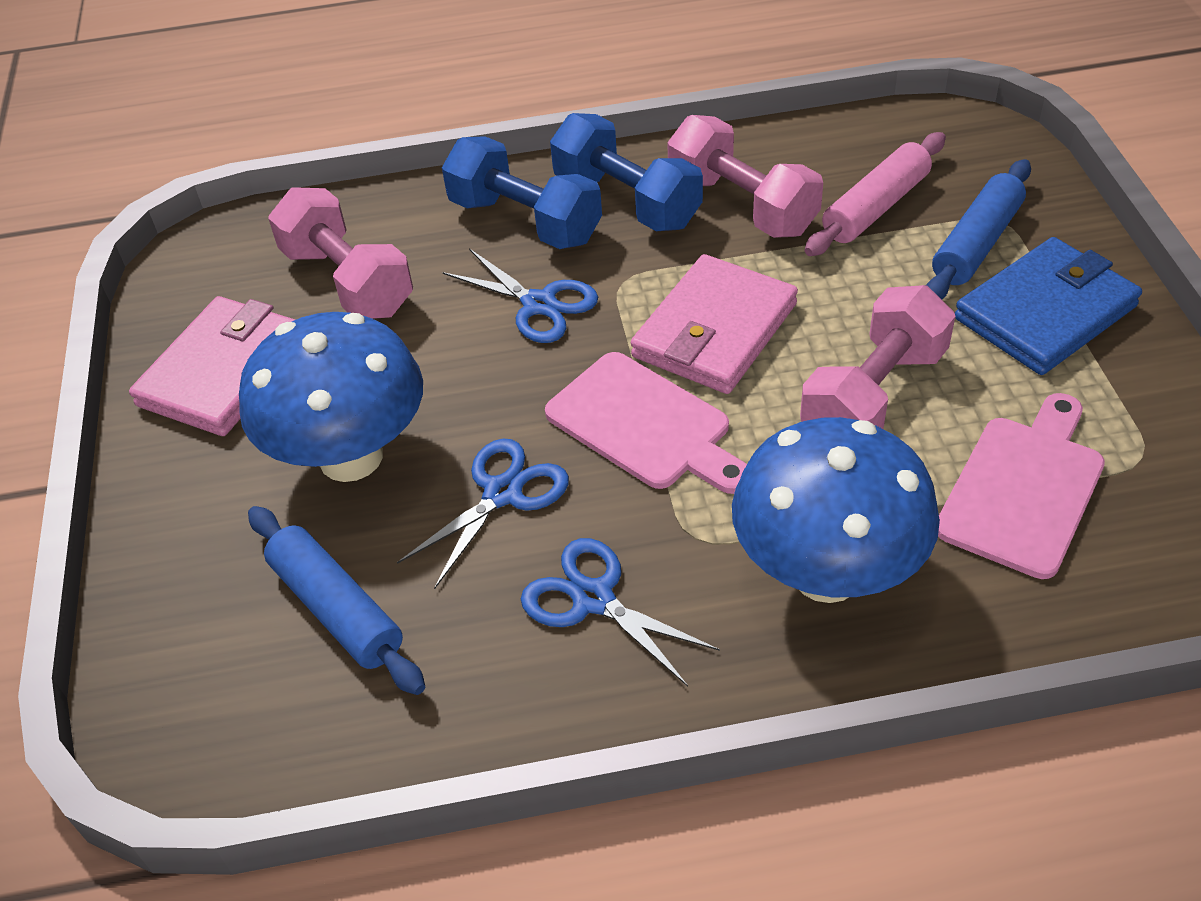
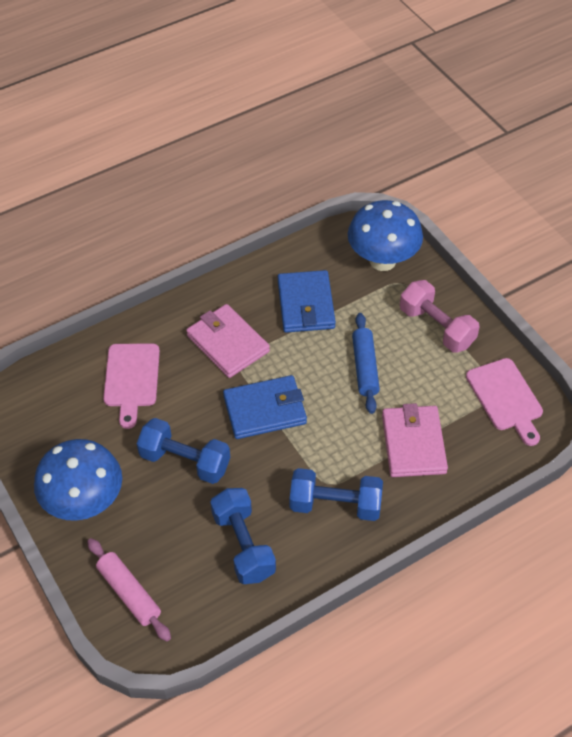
blue dumbbell: 2 -> 3
blue rolling pin: 2 -> 1
blue scissors: 3 -> 0
blue wallet: 1 -> 2
pink dumbbell: 3 -> 1

